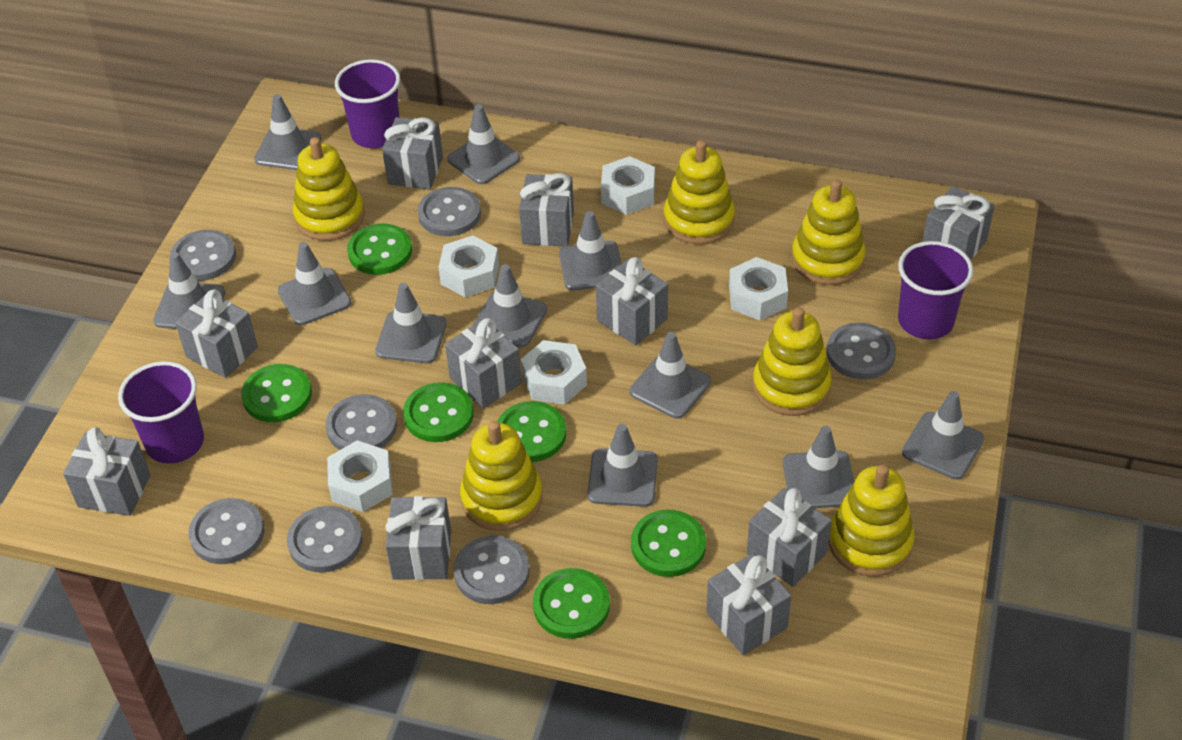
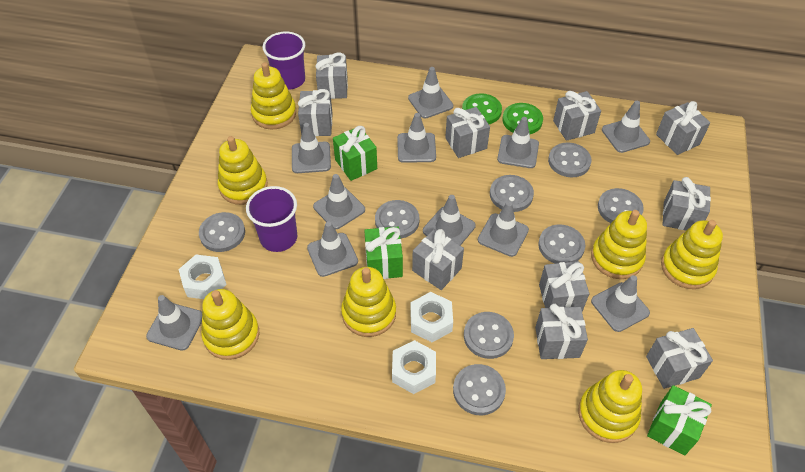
green button: 6 -> 2
green gift: 0 -> 3
grey button: 7 -> 8
purple cup: 3 -> 2
white nut: 5 -> 3
yellow stacking toy: 6 -> 7

